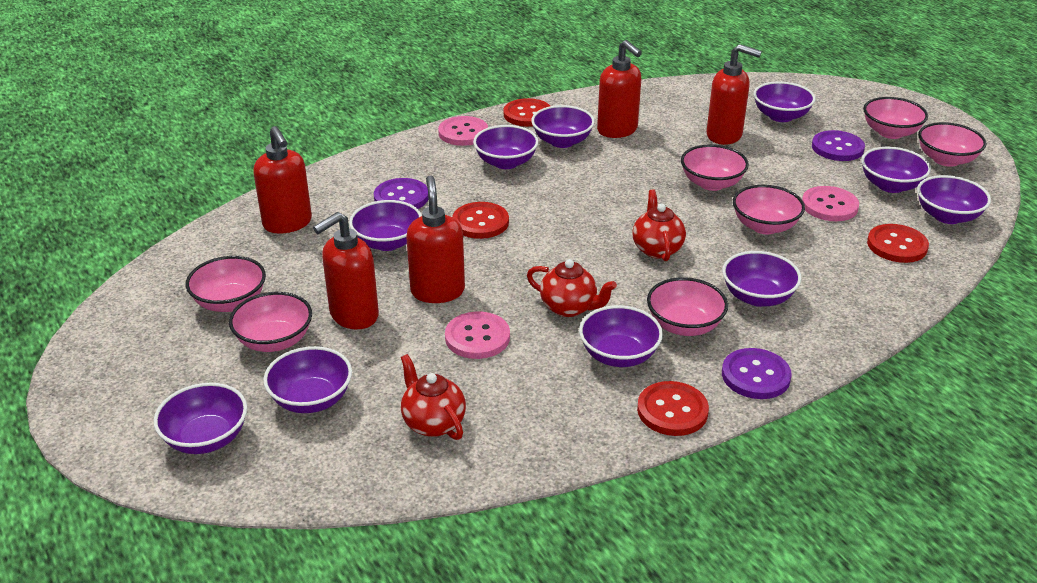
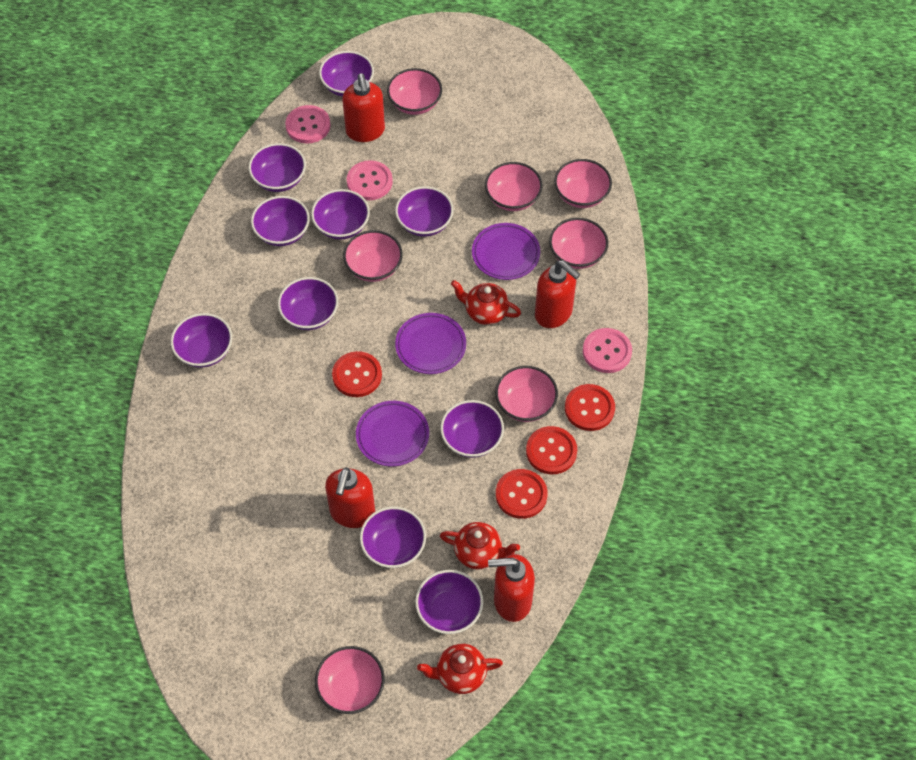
purple button: 3 -> 0
purple plate: 0 -> 3
red soap dispenser: 5 -> 4

